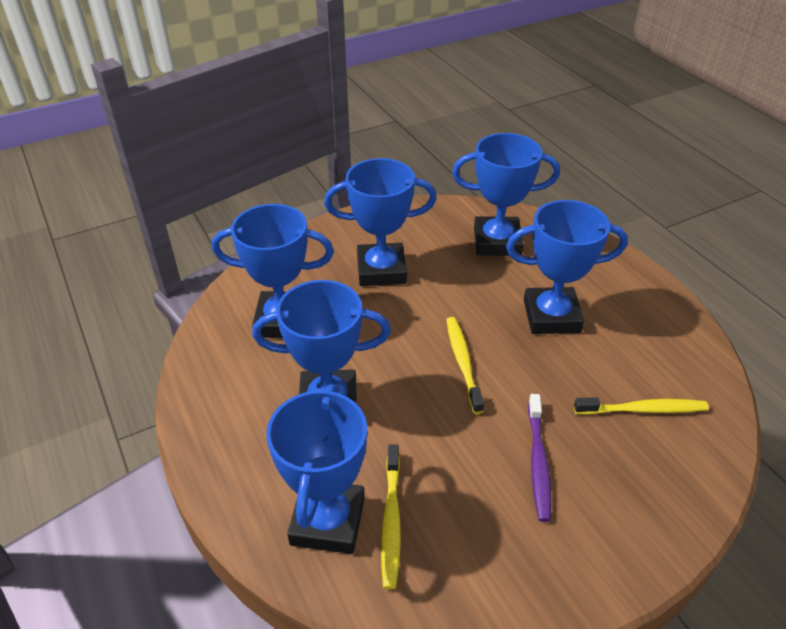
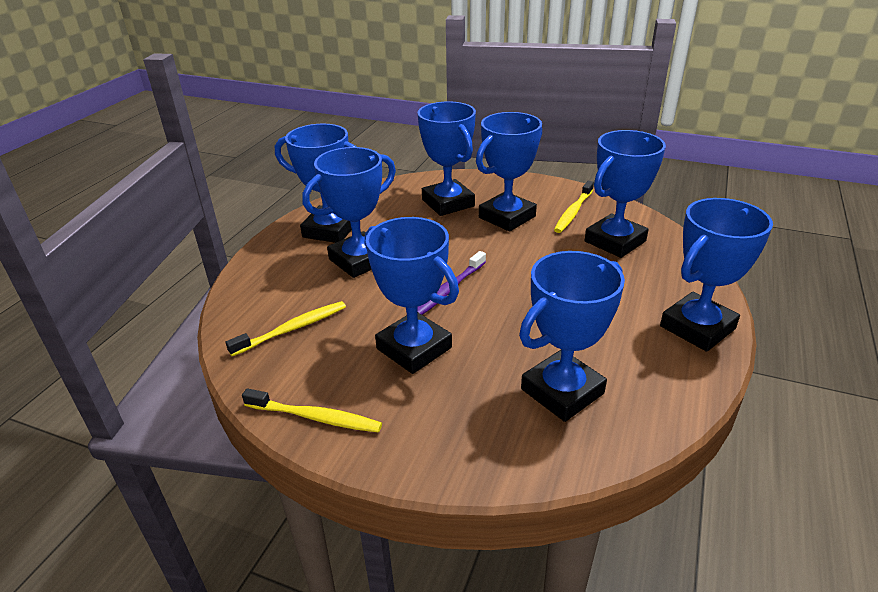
blue trophy: 6 -> 8

